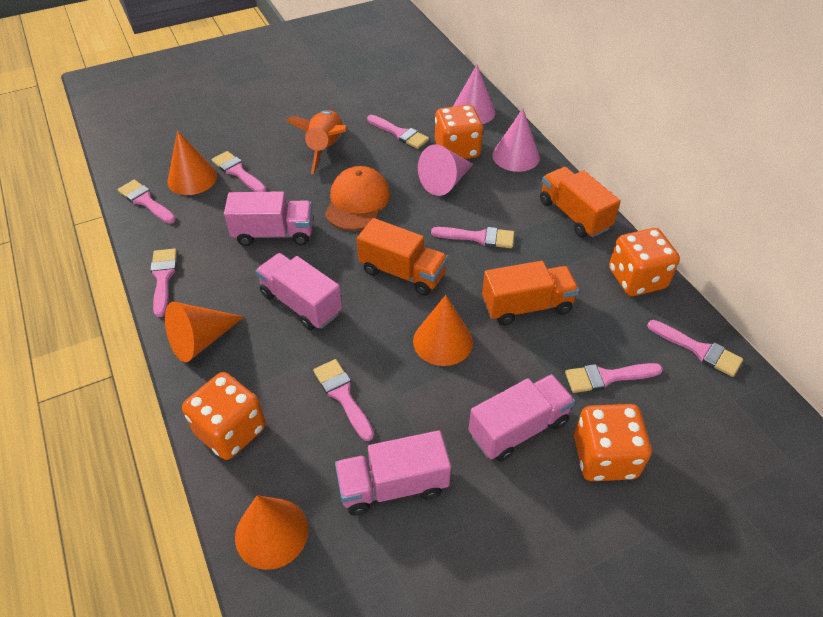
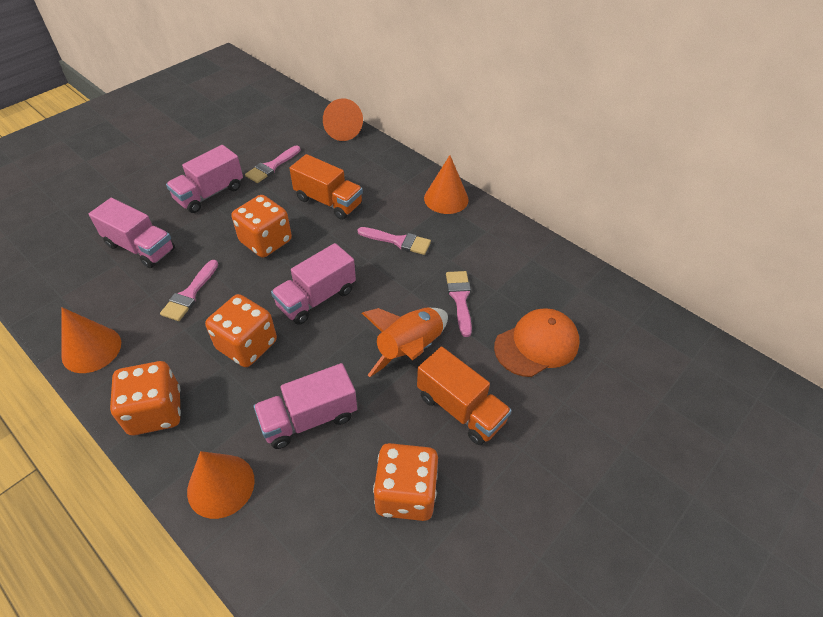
orange truck: 3 -> 2
pink brush: 8 -> 4
pink cone: 3 -> 0

